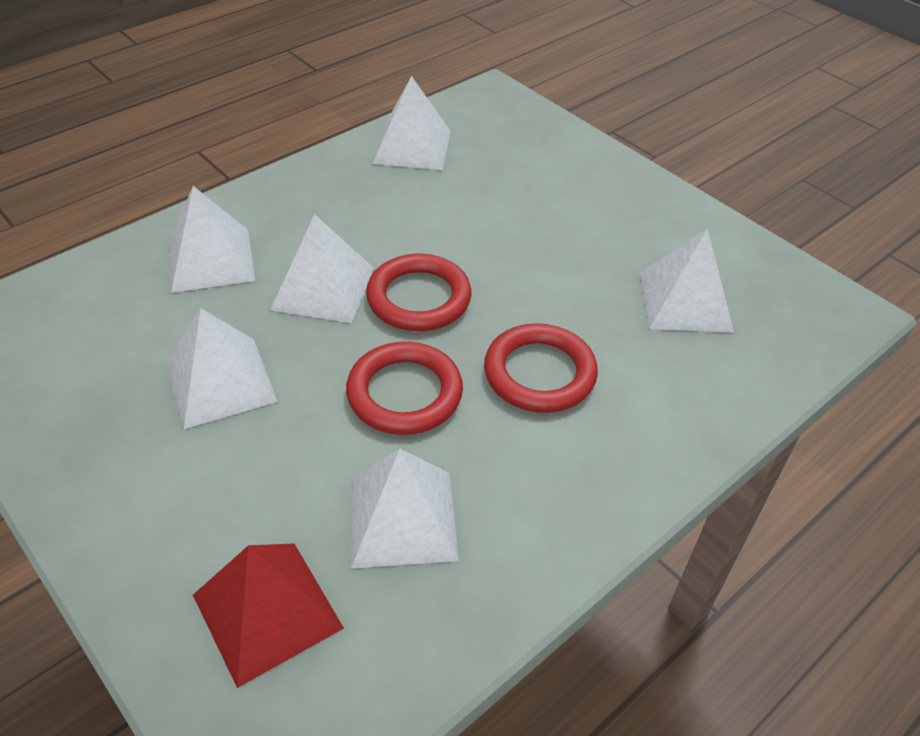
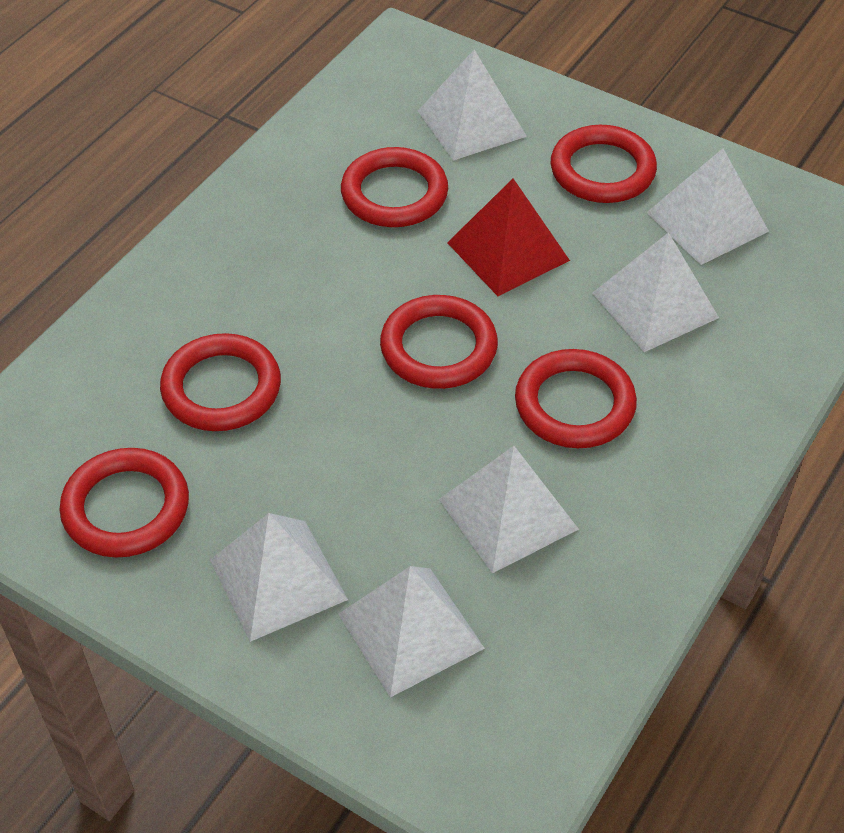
red ring: 3 -> 6

